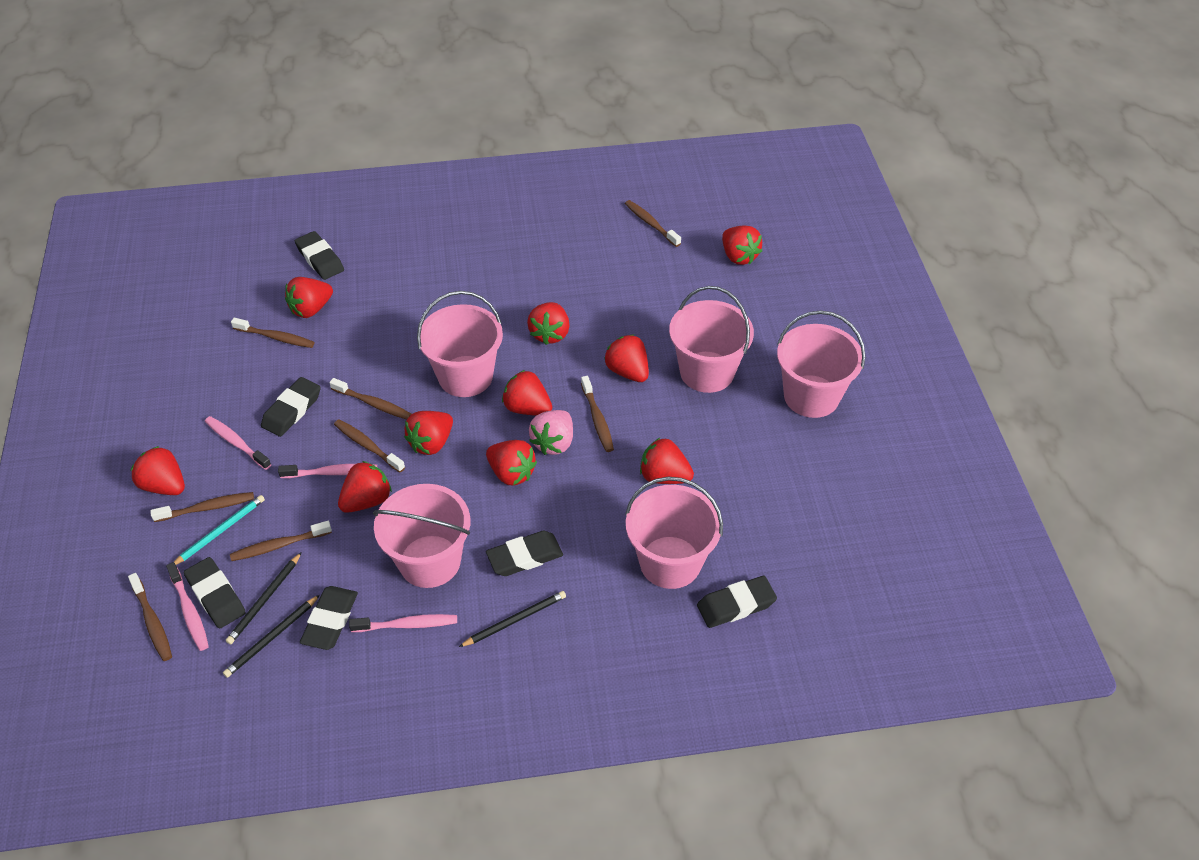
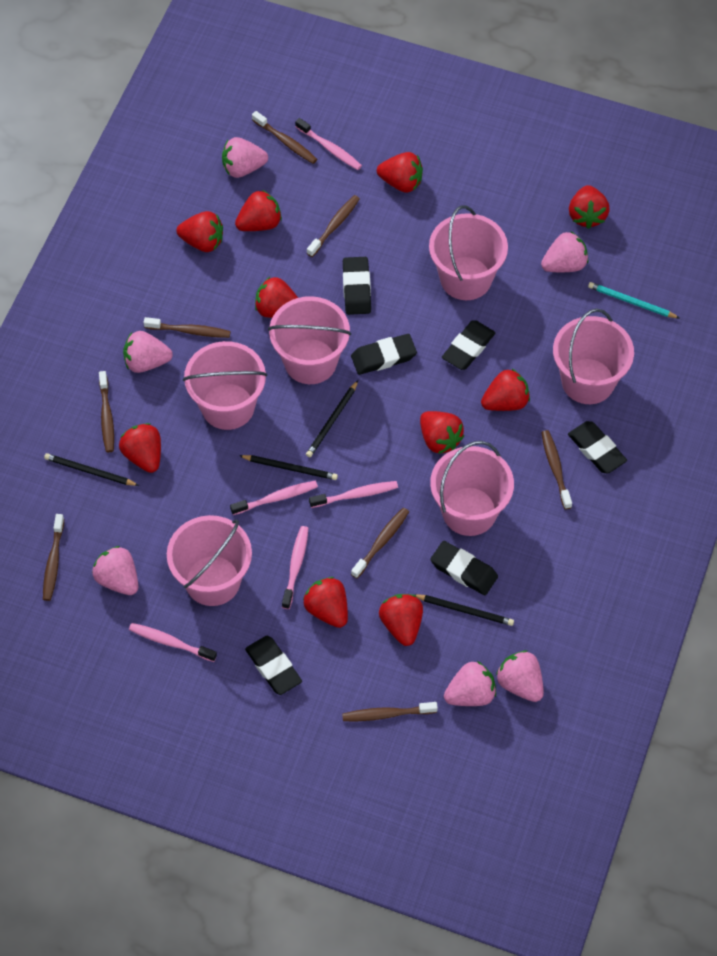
black pencil: 3 -> 4
pink bucket: 5 -> 6
pink strawberry: 1 -> 6
pink toothbrush: 4 -> 5

